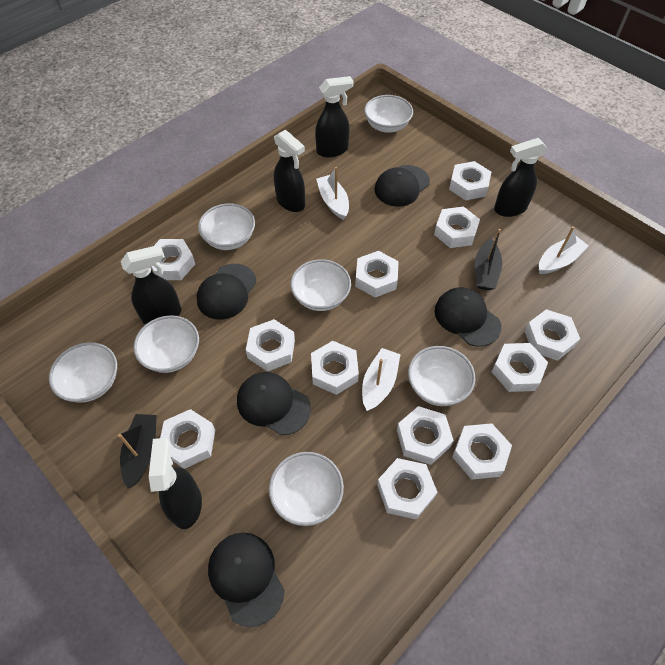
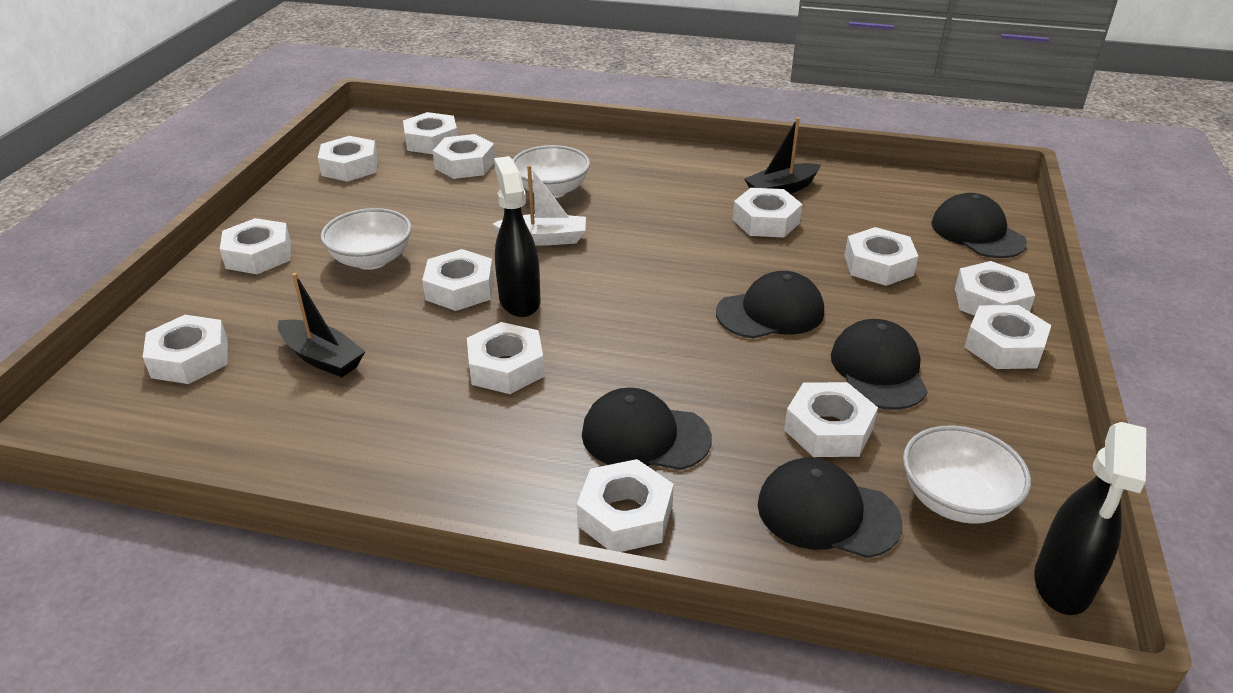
black spray bottle: 5 -> 2
white boat: 3 -> 1
white bowl: 7 -> 3
white nut: 12 -> 13

